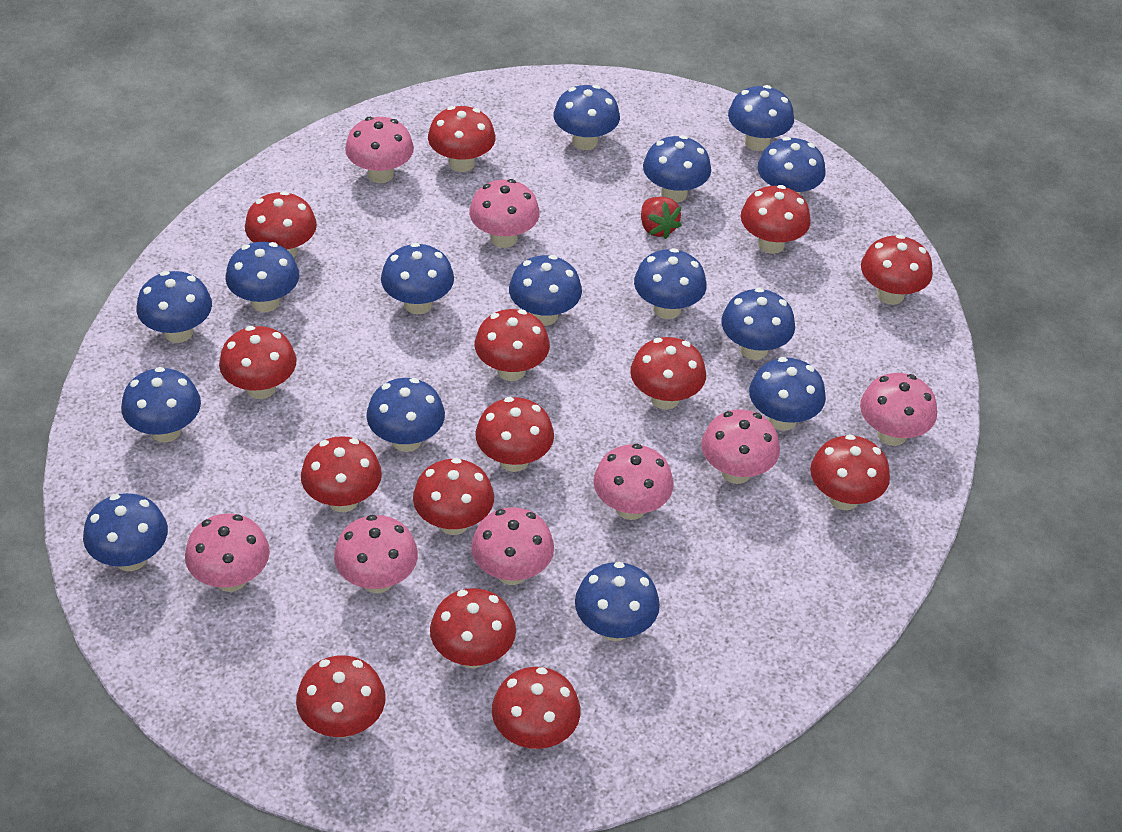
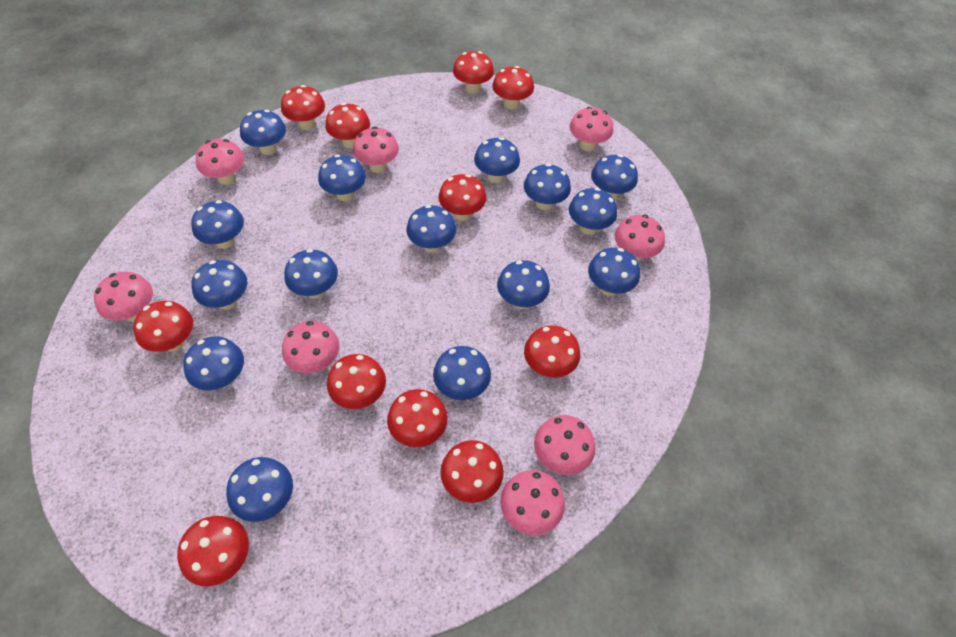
red mushroom: 14 -> 11
red strawberry: 1 -> 0

